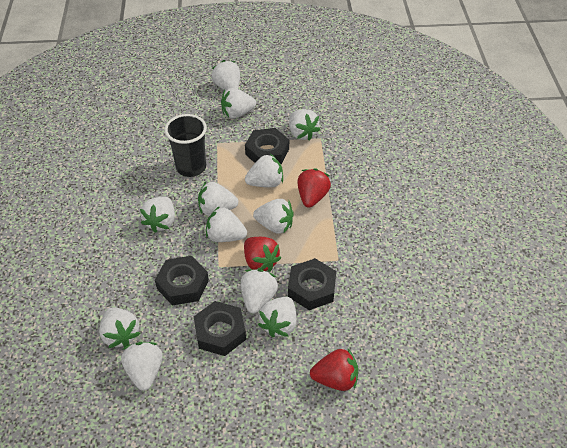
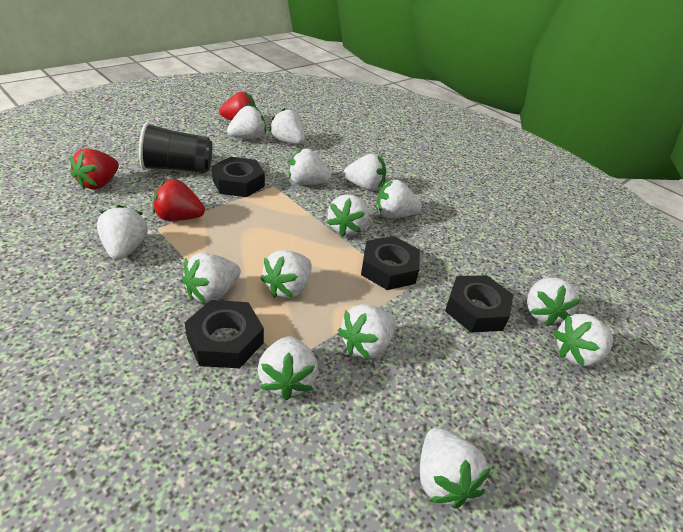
white strawberry: 12 -> 14

